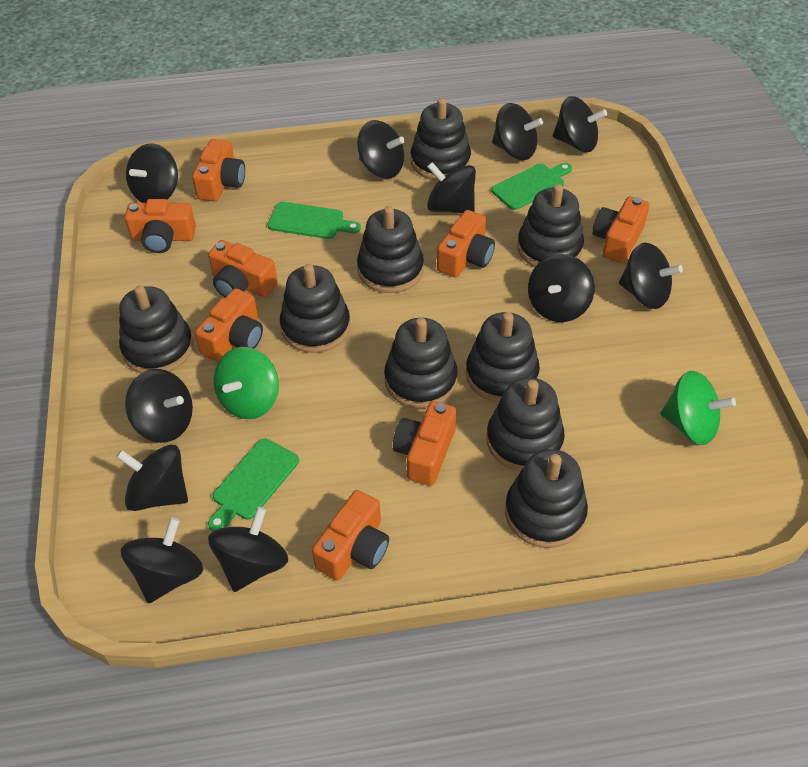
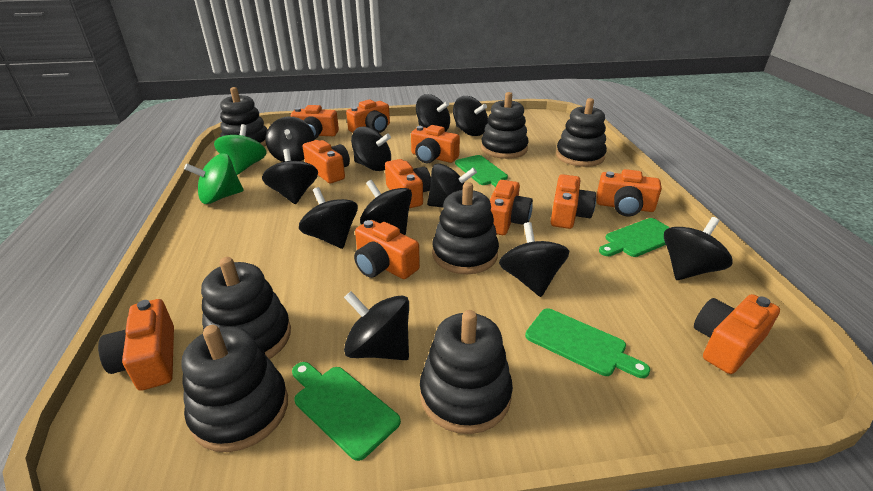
black stacking toy: 9 -> 7
green cutting board: 3 -> 4
orange camera: 8 -> 11

